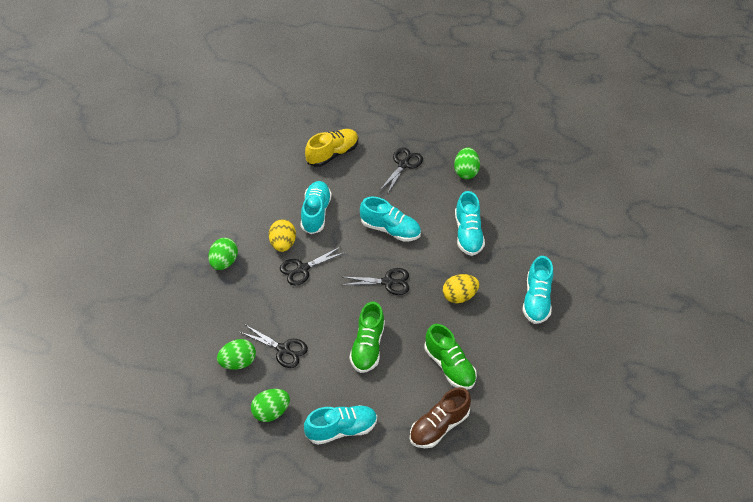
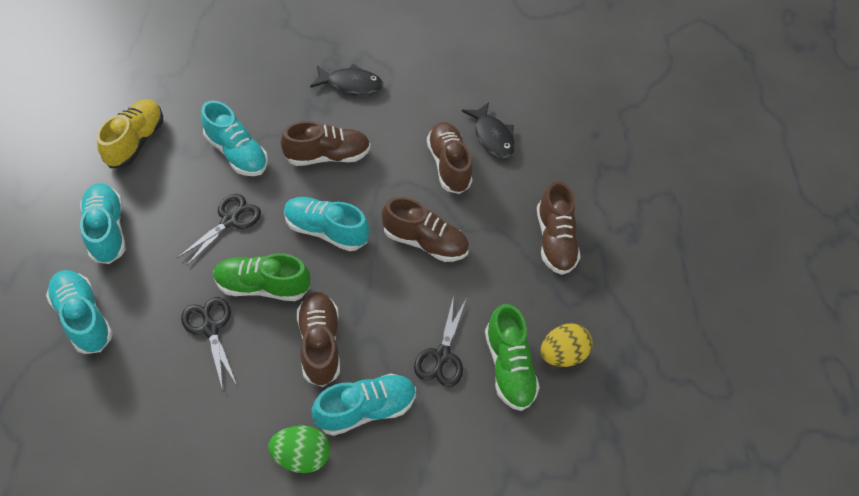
black fish: 0 -> 2
black scissors: 4 -> 3
brown shoe: 1 -> 5
green egg: 4 -> 1
yellow egg: 2 -> 1

